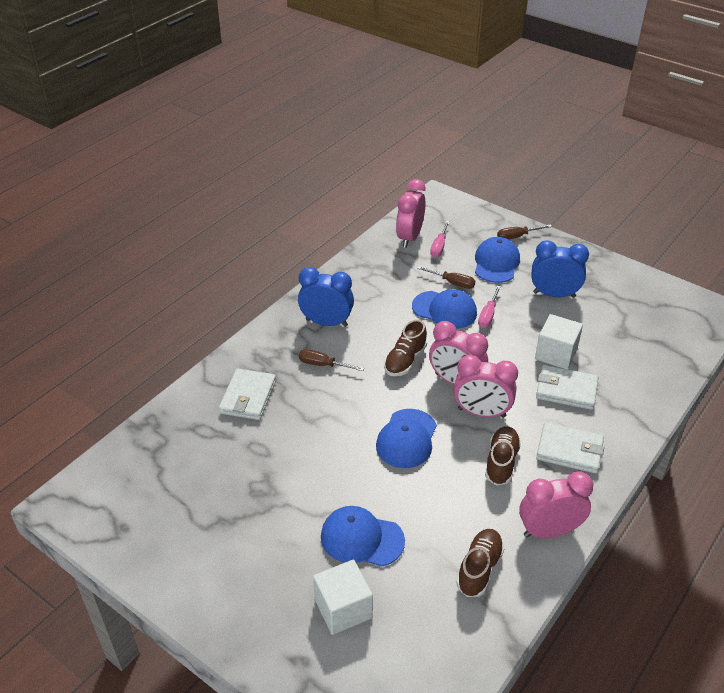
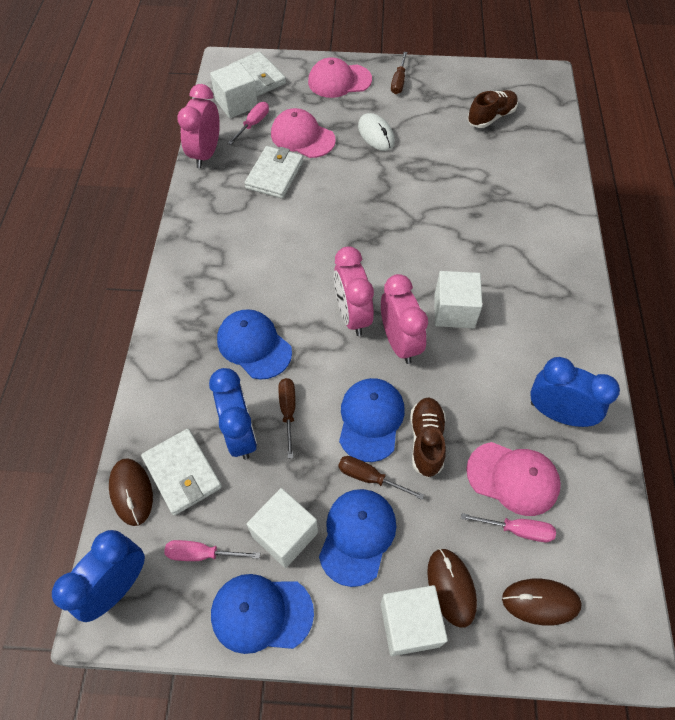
blue clock: 2 -> 3
brown mouse: 0 -> 3
brown shoe: 3 -> 2
pink cap: 0 -> 3
pink clock: 4 -> 3
pink screwdriver: 2 -> 3
white cube: 2 -> 4
white mouse: 0 -> 1

